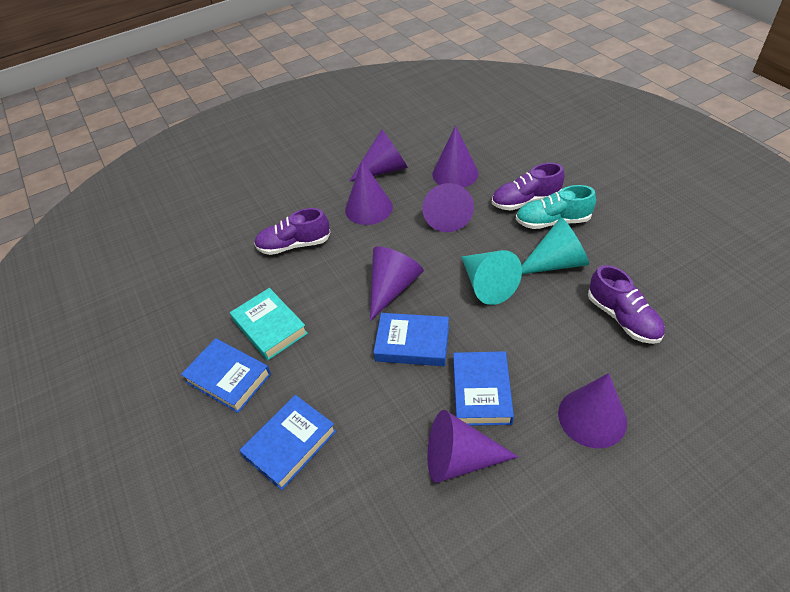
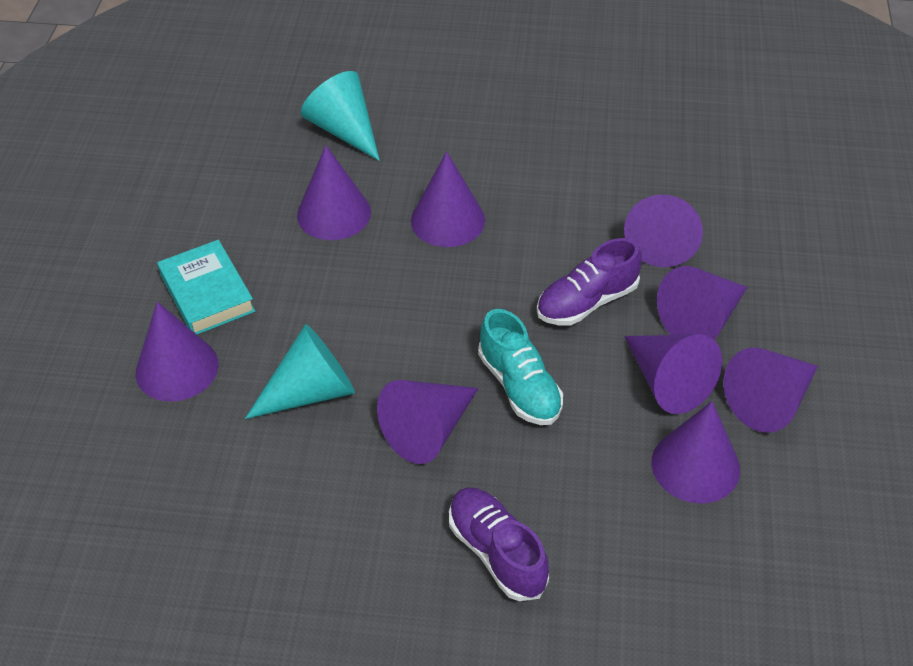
blue book: 4 -> 0
purple cone: 7 -> 9
purple shoe: 3 -> 2

